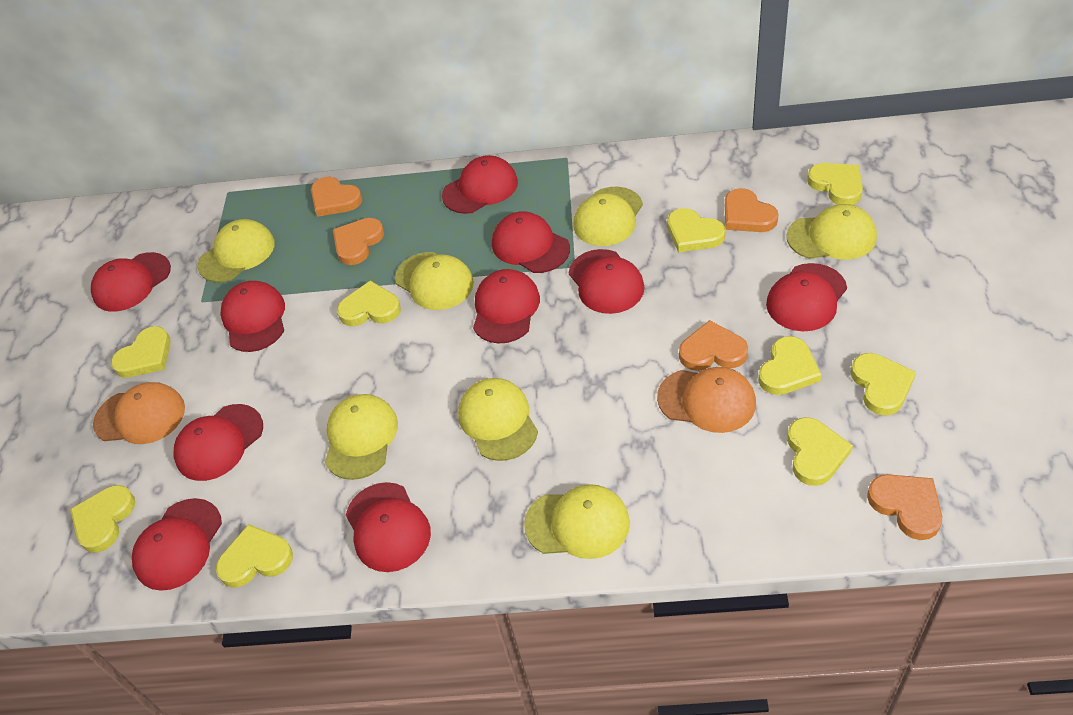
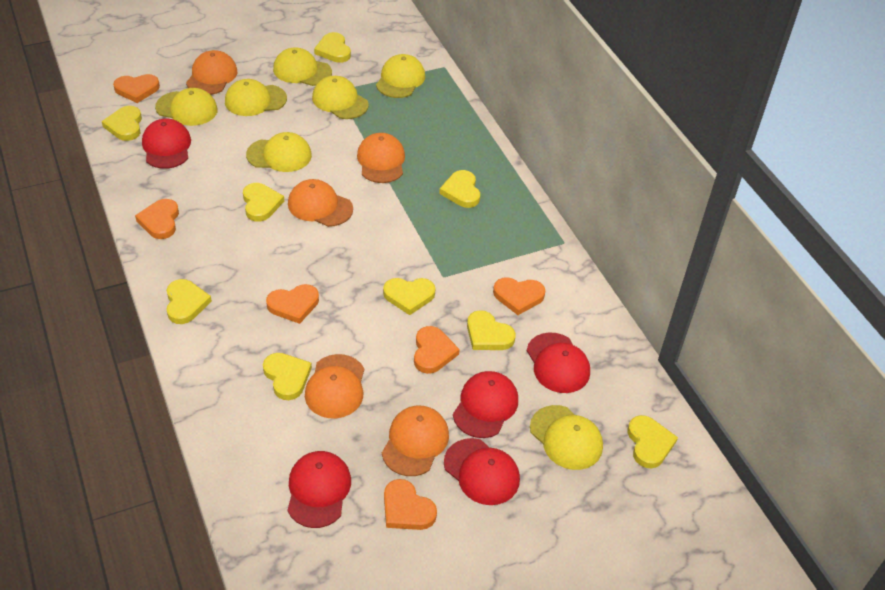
orange cap: 2 -> 5
orange heart: 5 -> 6
red cap: 10 -> 5

